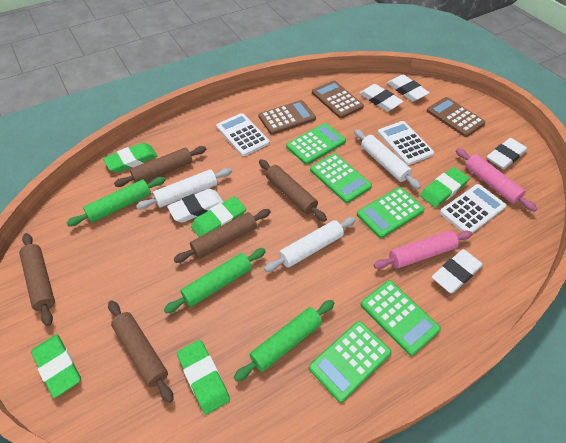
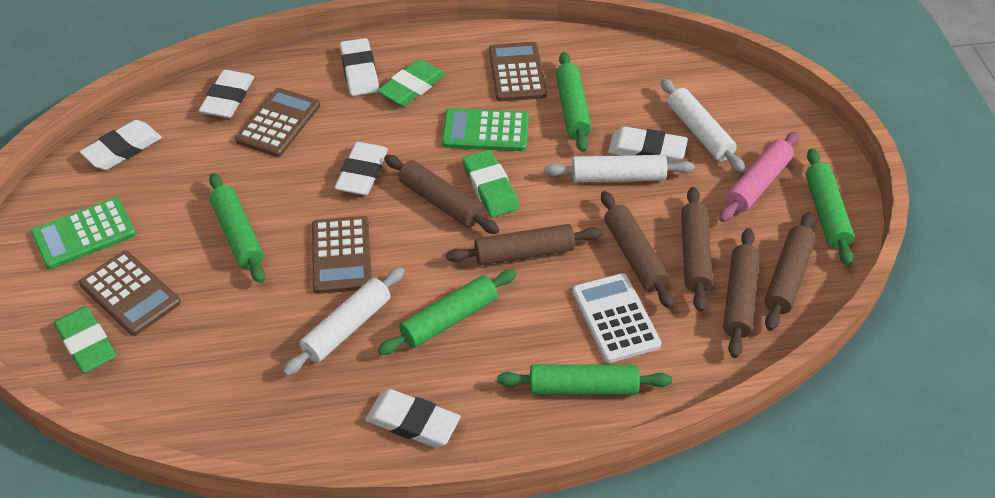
brown calculator: 3 -> 4
brown rolling pin: 5 -> 6
green calculator: 5 -> 2
green eraser: 5 -> 3
green rolling pin: 3 -> 5
pink rolling pin: 2 -> 1
white calculator: 3 -> 1
white eraser: 5 -> 6

